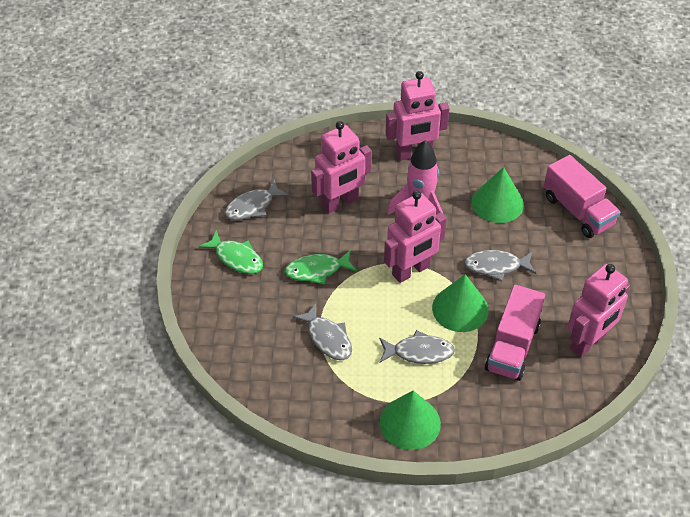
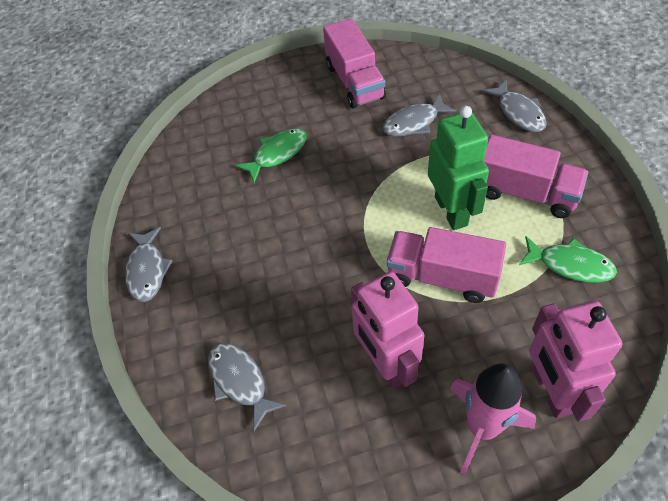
green cone: 3 -> 0
green robot: 0 -> 1
pink robot: 4 -> 2
pink truck: 2 -> 3

